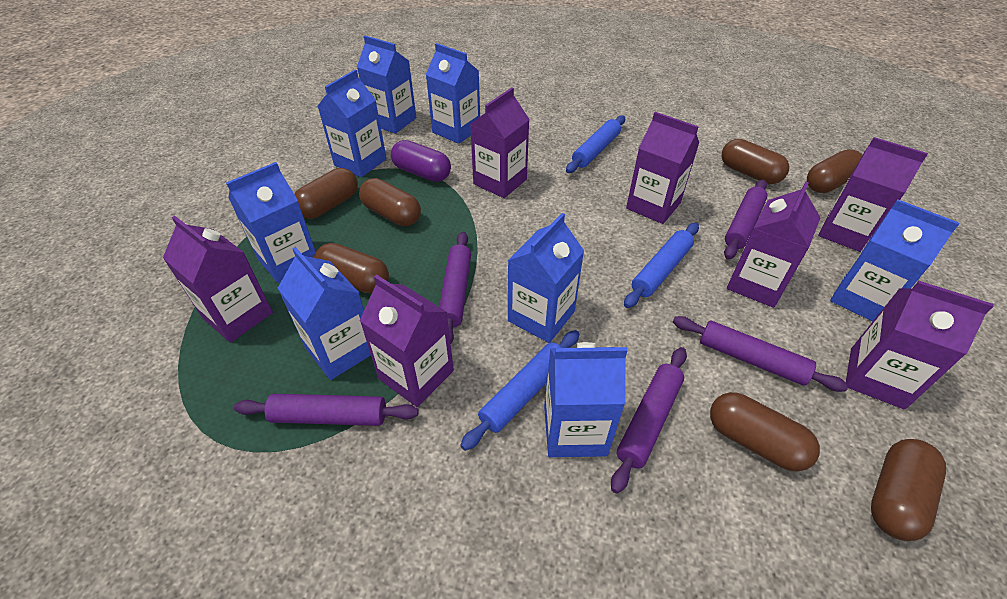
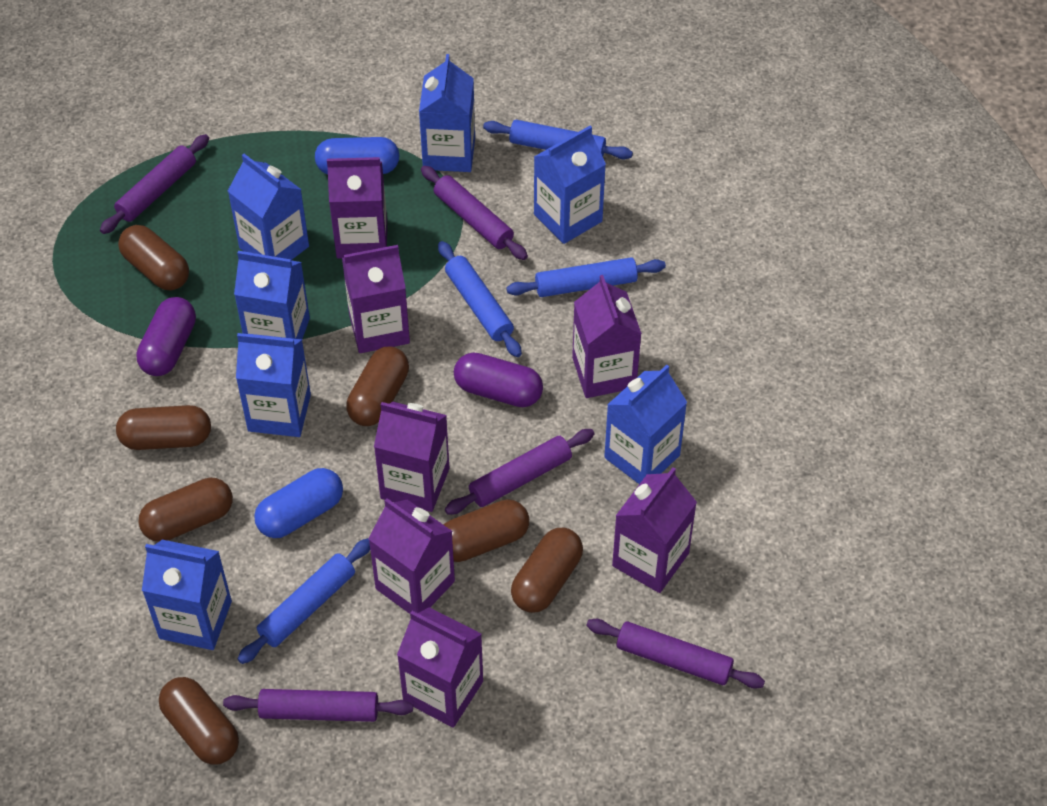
blue capsule: 0 -> 2
blue carton: 8 -> 7
blue rolling pin: 3 -> 4
purple capsule: 1 -> 2

